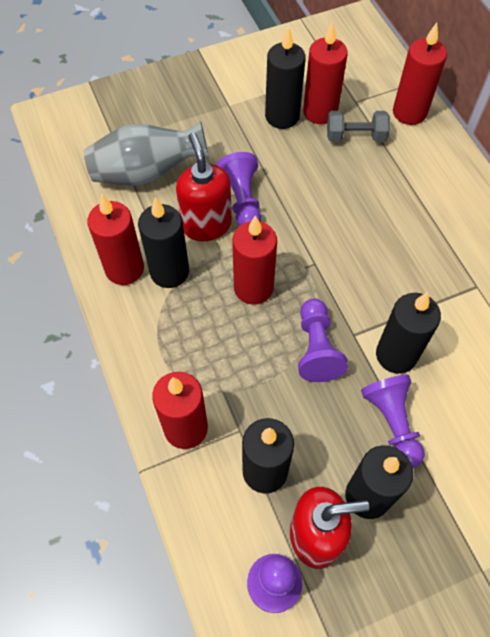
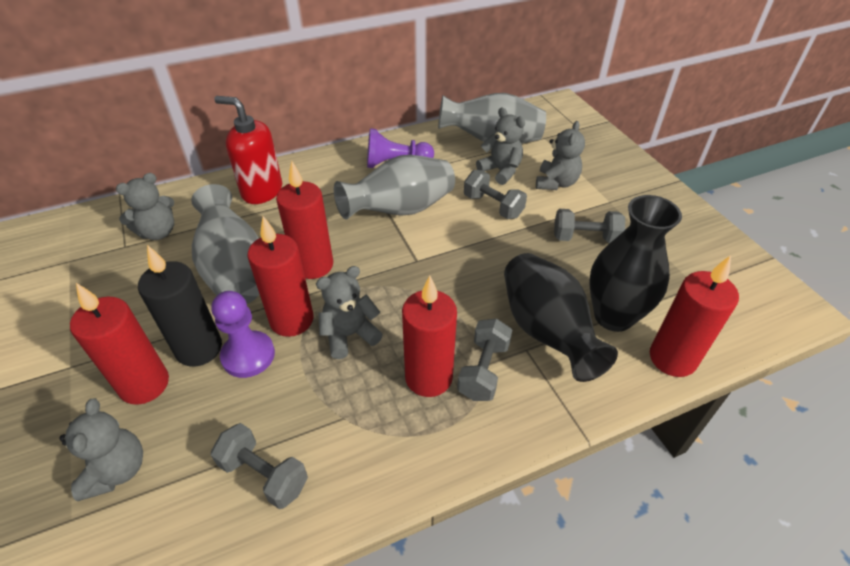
black candle: 5 -> 1
black vase: 0 -> 2
grey dumbbell: 1 -> 4
grey teddy bear: 0 -> 5
grey vase: 1 -> 3
purple pawn: 4 -> 2
red soap dispenser: 2 -> 1

